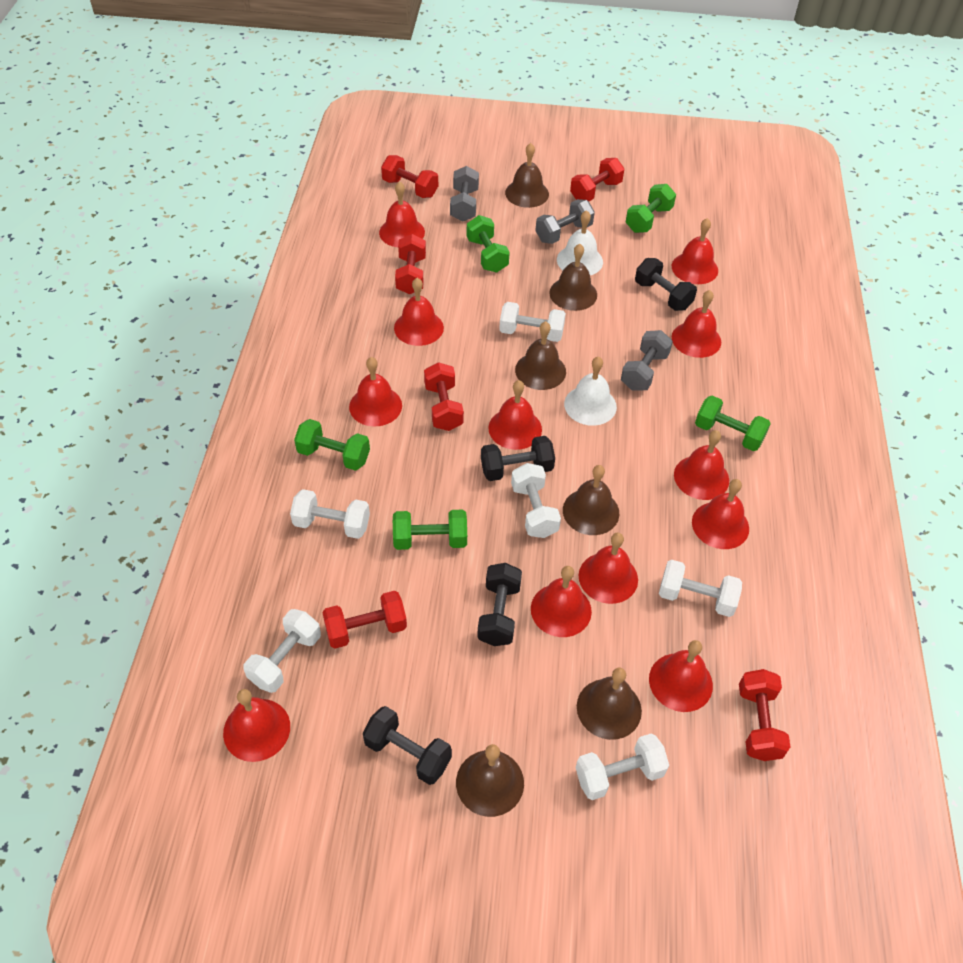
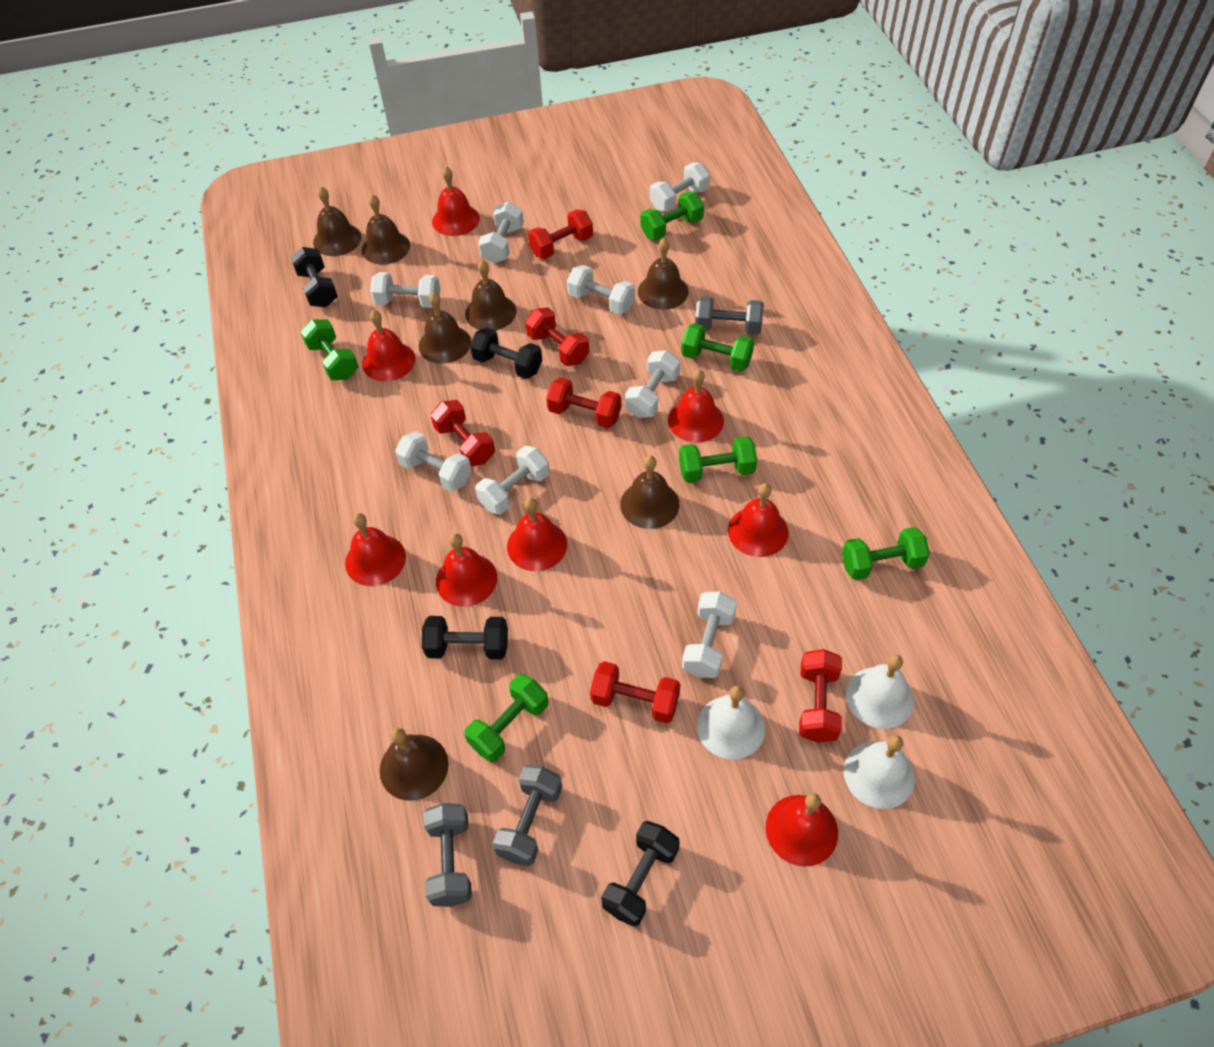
brown bell: 6 -> 7
green dumbbell: 5 -> 6
red bell: 12 -> 8
white bell: 2 -> 3
white dumbbell: 6 -> 8

